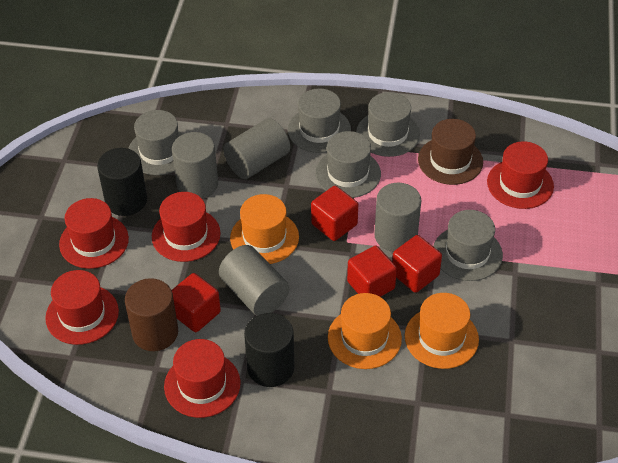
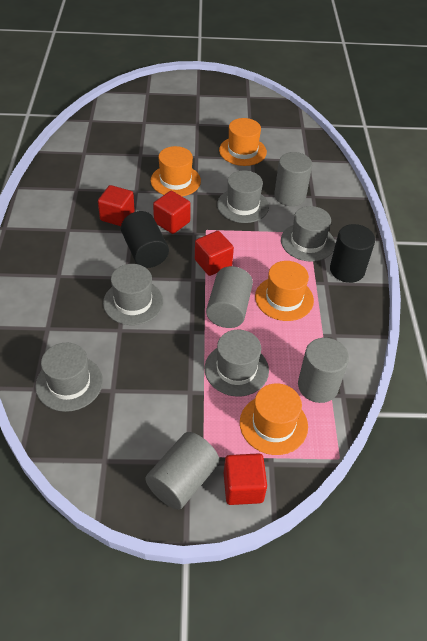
brown cylinder: 1 -> 0
brown hat: 1 -> 0
orange hat: 3 -> 4
red hat: 5 -> 0

